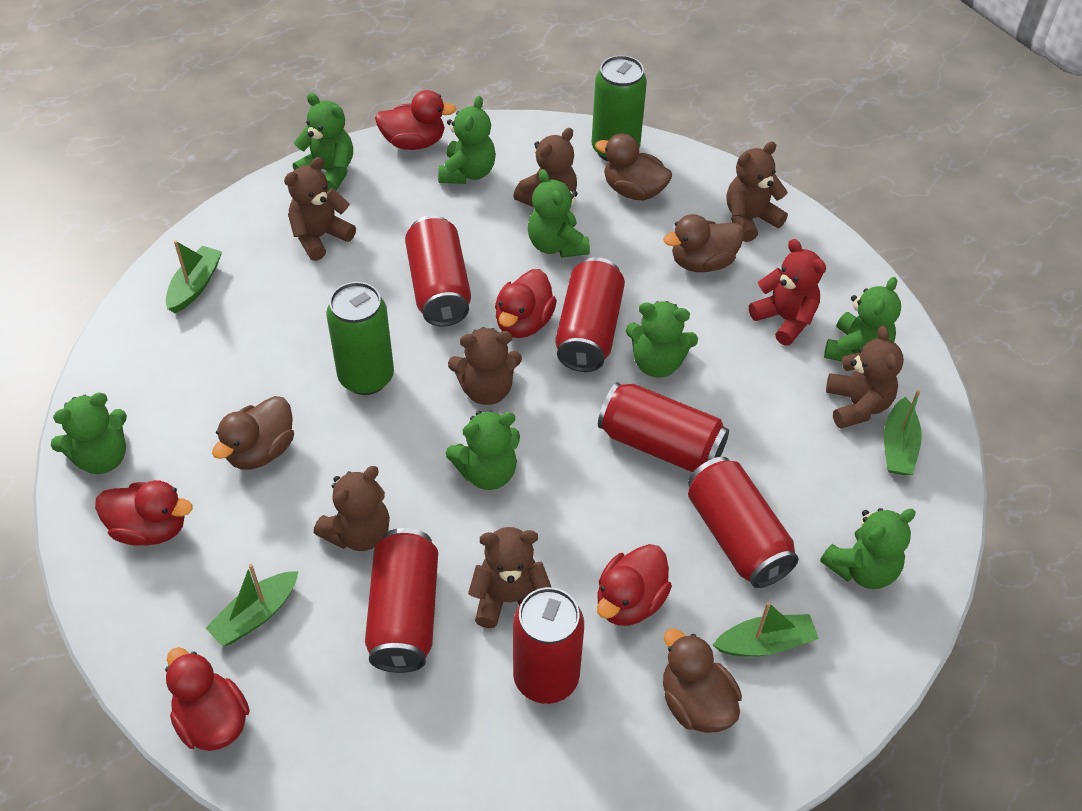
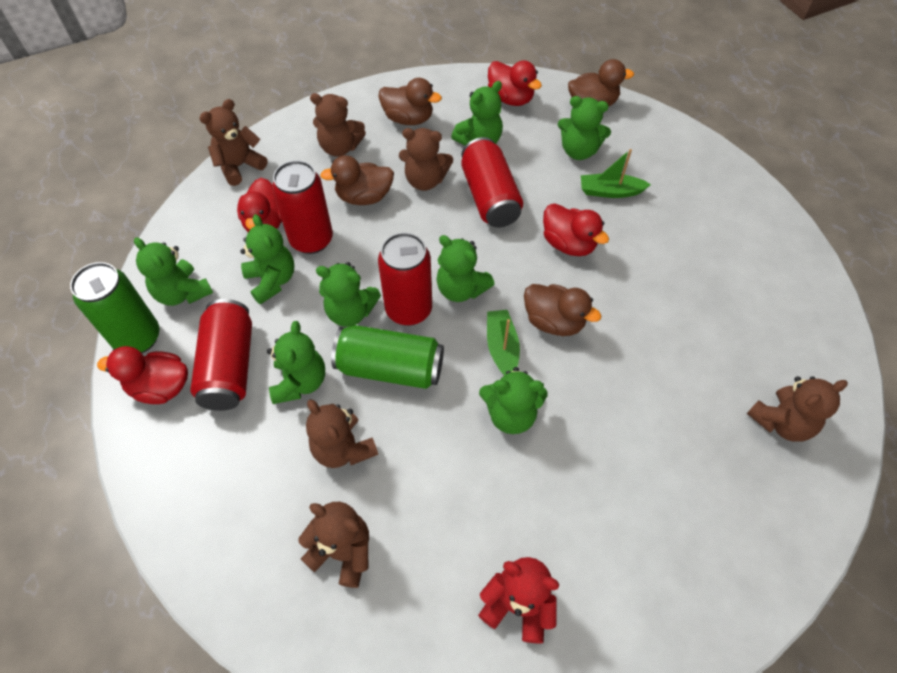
brown teddy bear: 7 -> 6
green boat: 4 -> 2
red can: 6 -> 4
red duck: 5 -> 4

